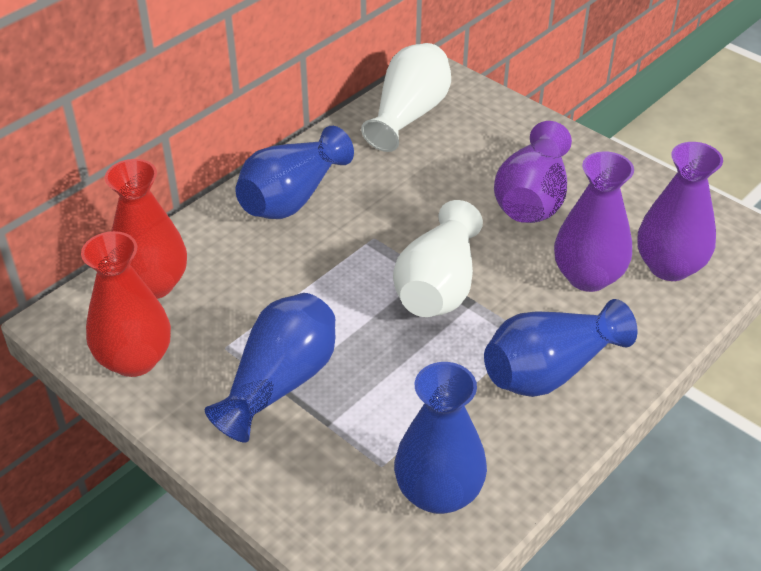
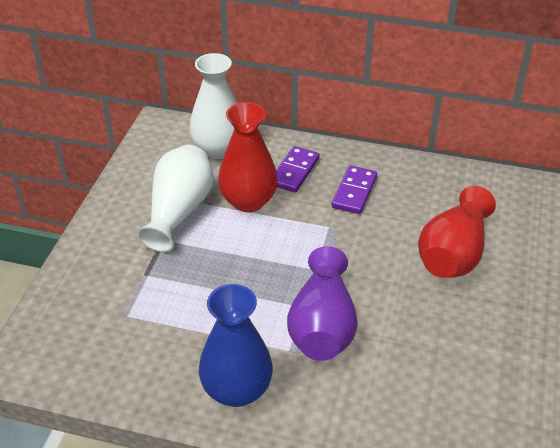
blue vase: 4 -> 1
purple domino: 0 -> 2
purple vase: 3 -> 1

